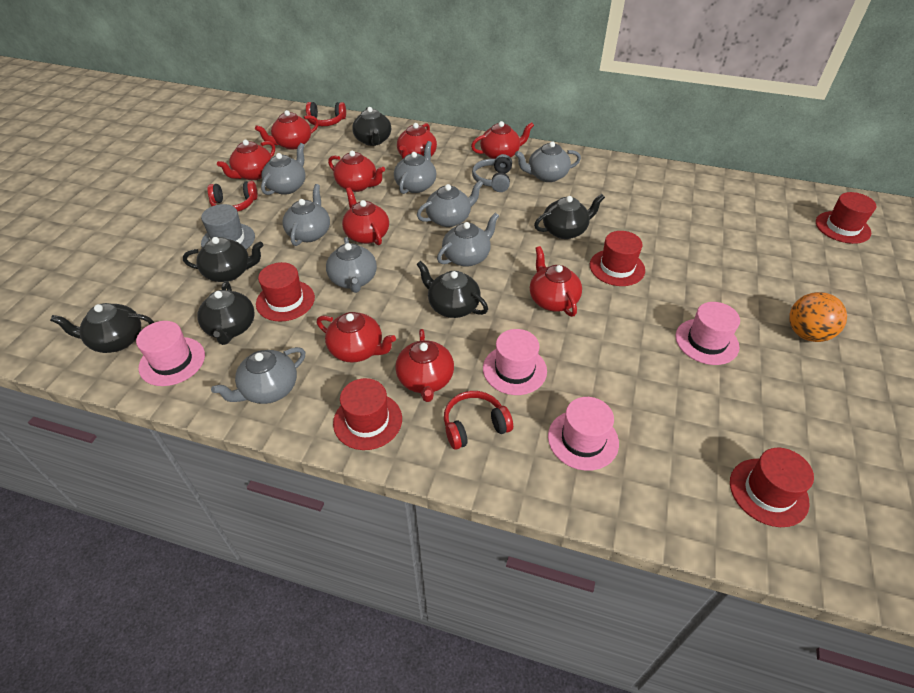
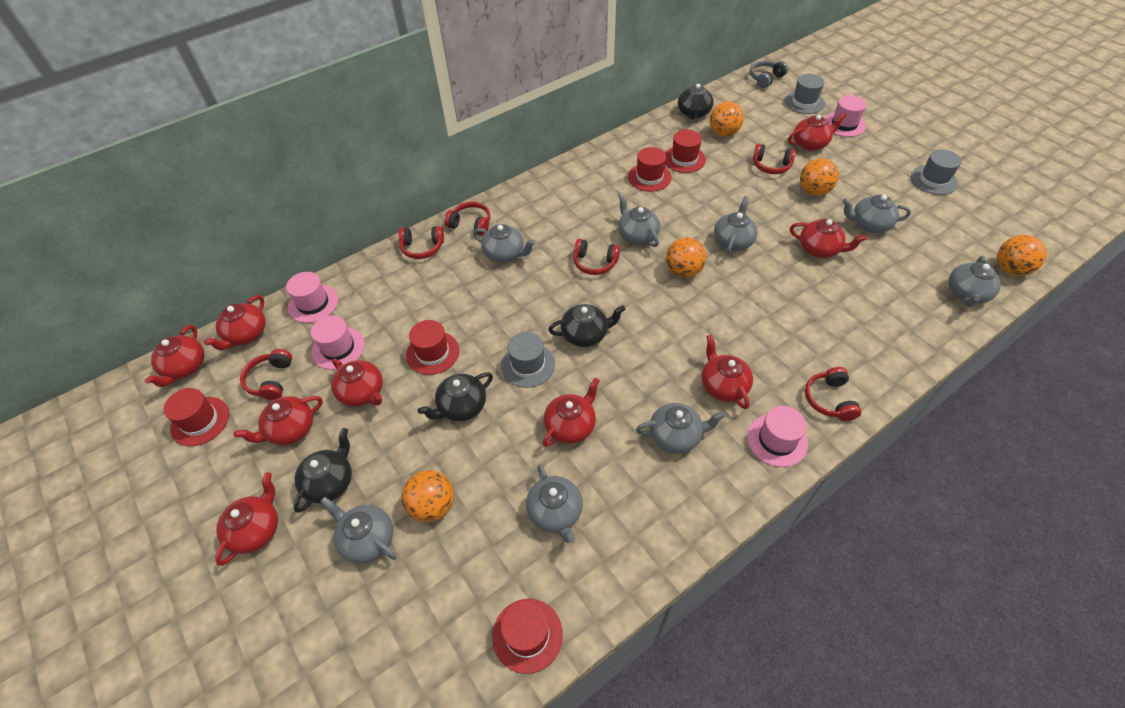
black teapot: 6 -> 4
grey hat: 1 -> 3
orange ball: 1 -> 5
red headphones: 3 -> 6

